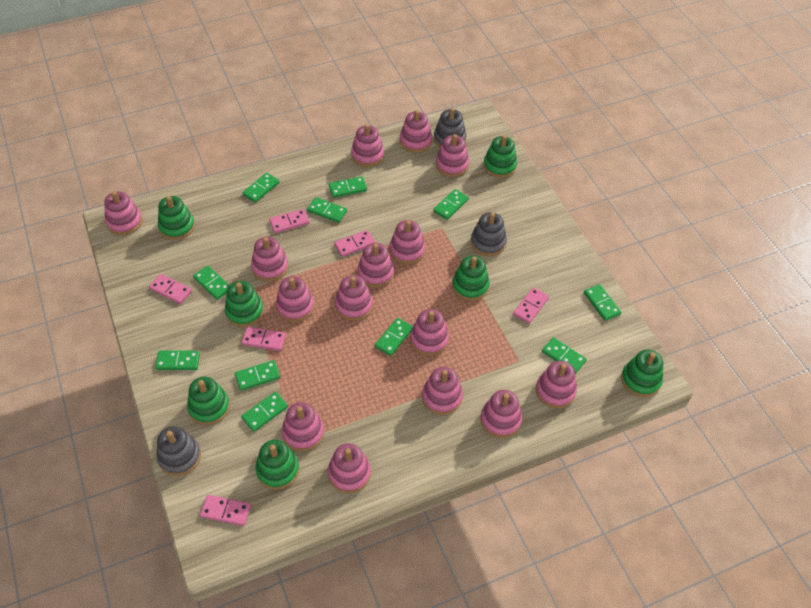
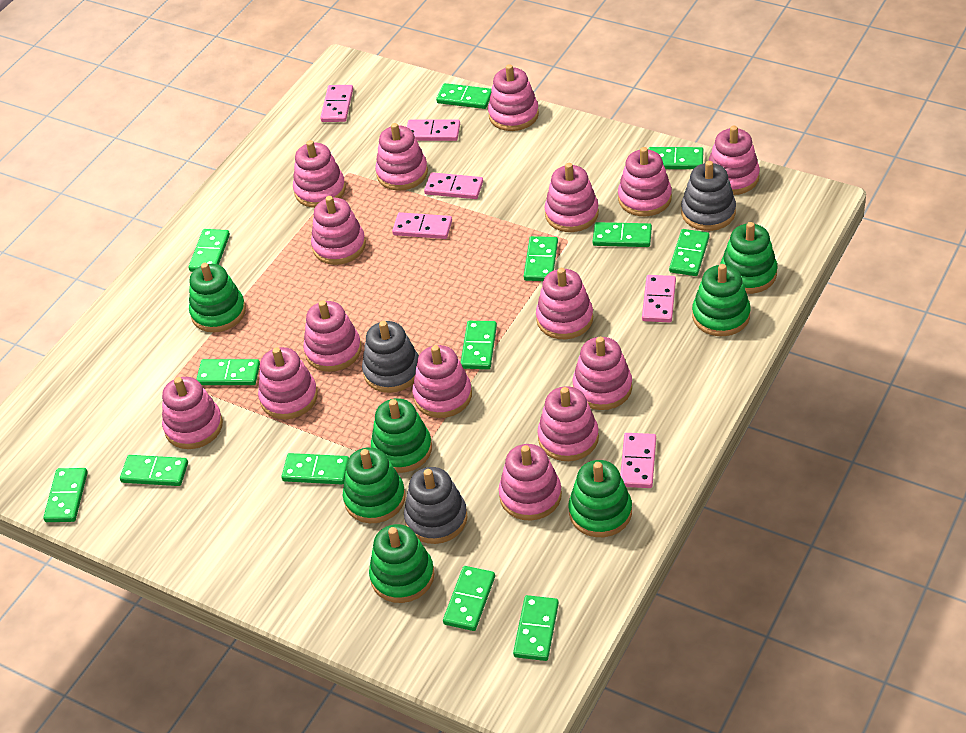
green domino: 11 -> 13

